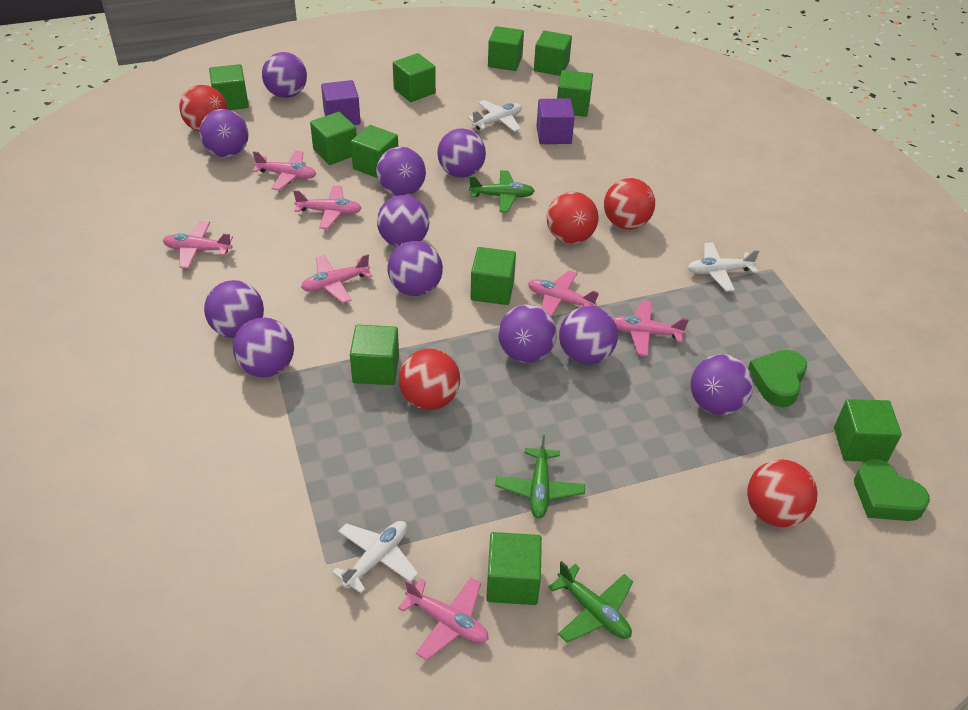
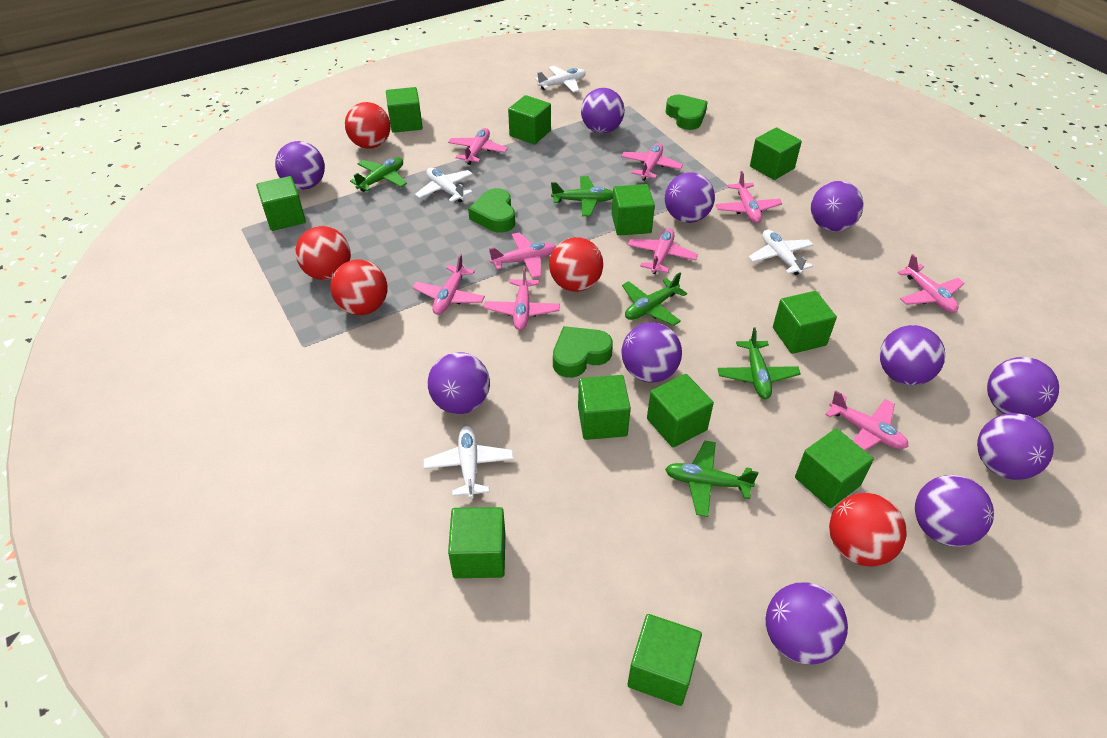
green heart: 2 -> 3
green plane: 3 -> 5
pink plane: 7 -> 9
purple cube: 2 -> 0
white plane: 3 -> 4

